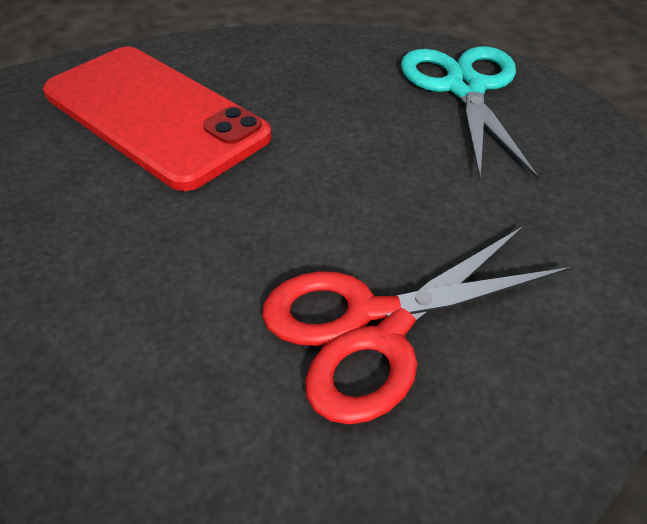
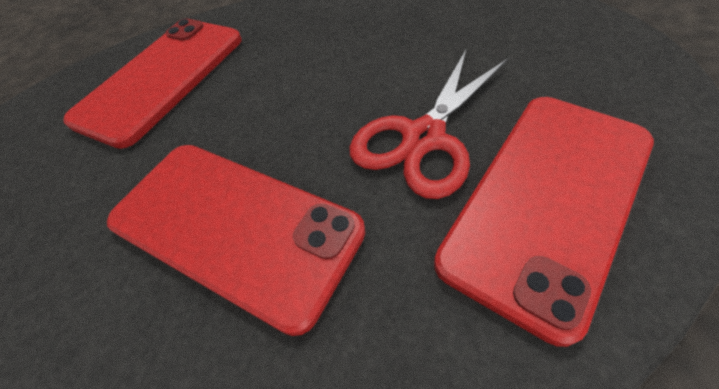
red phone: 1 -> 3
turquoise scissors: 1 -> 0

